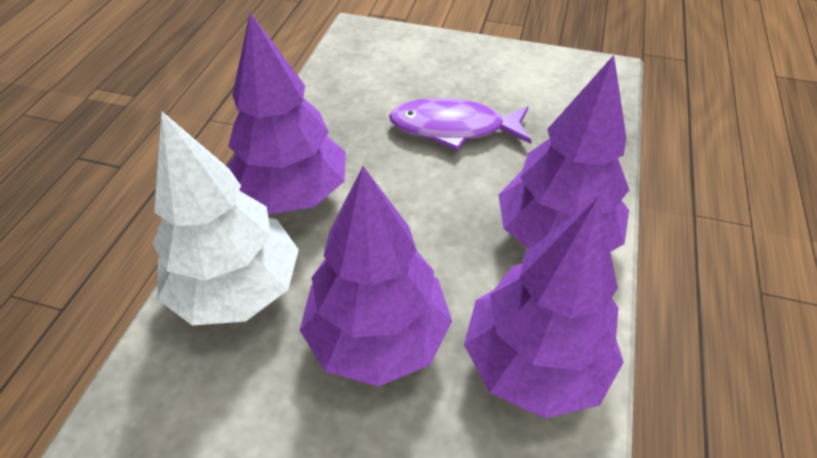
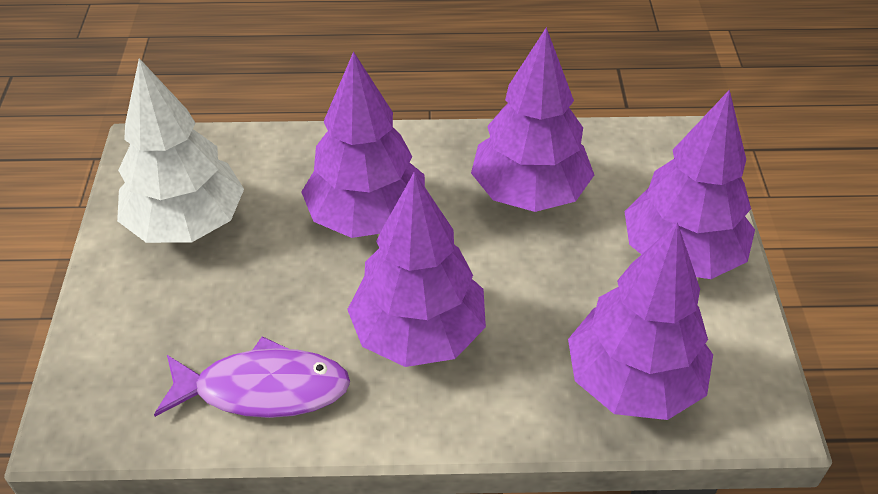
purple tree: 4 -> 5

